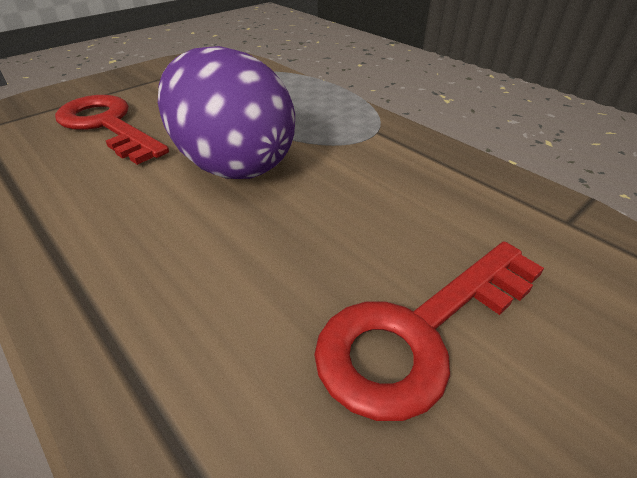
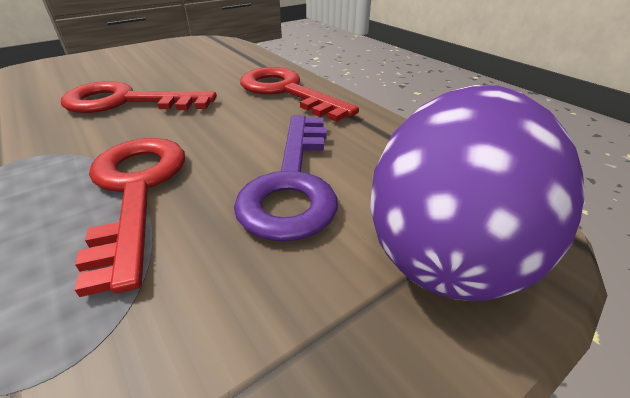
purple key: 0 -> 1
red key: 2 -> 3

